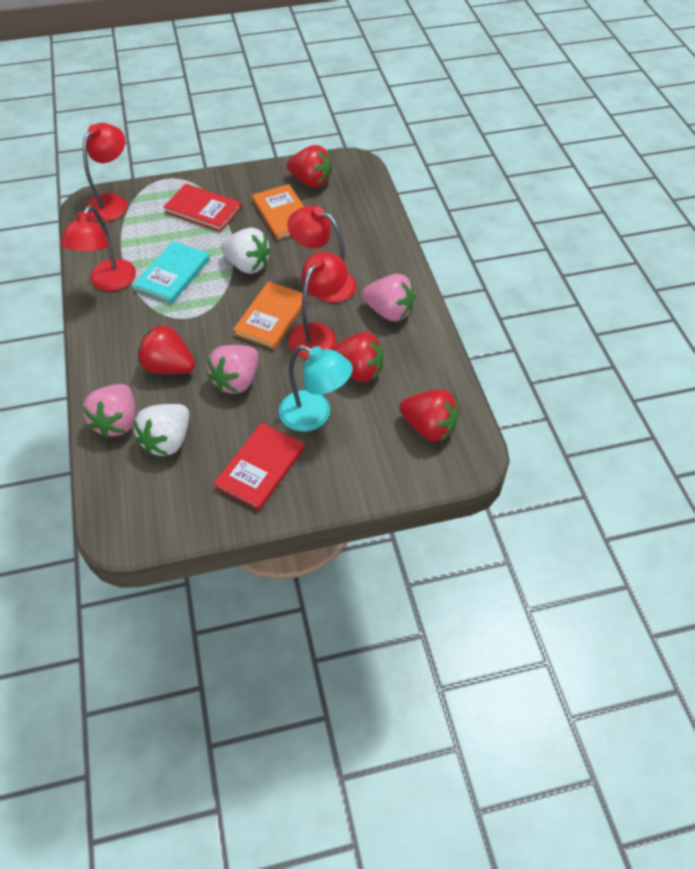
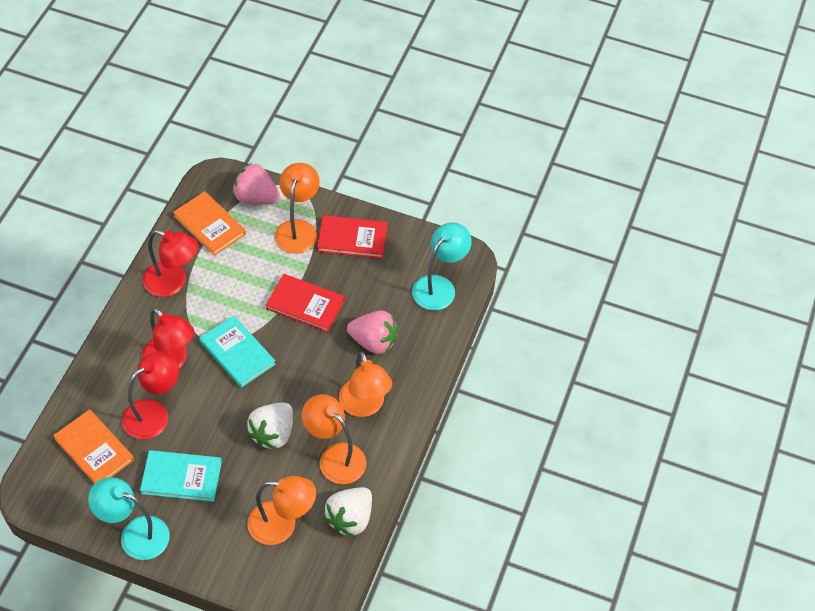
orange lamp: 0 -> 4
pink strawberry: 3 -> 2
red lamp: 4 -> 3
red strawberry: 4 -> 0
turquoise book: 1 -> 2
turquoise lamp: 1 -> 2

